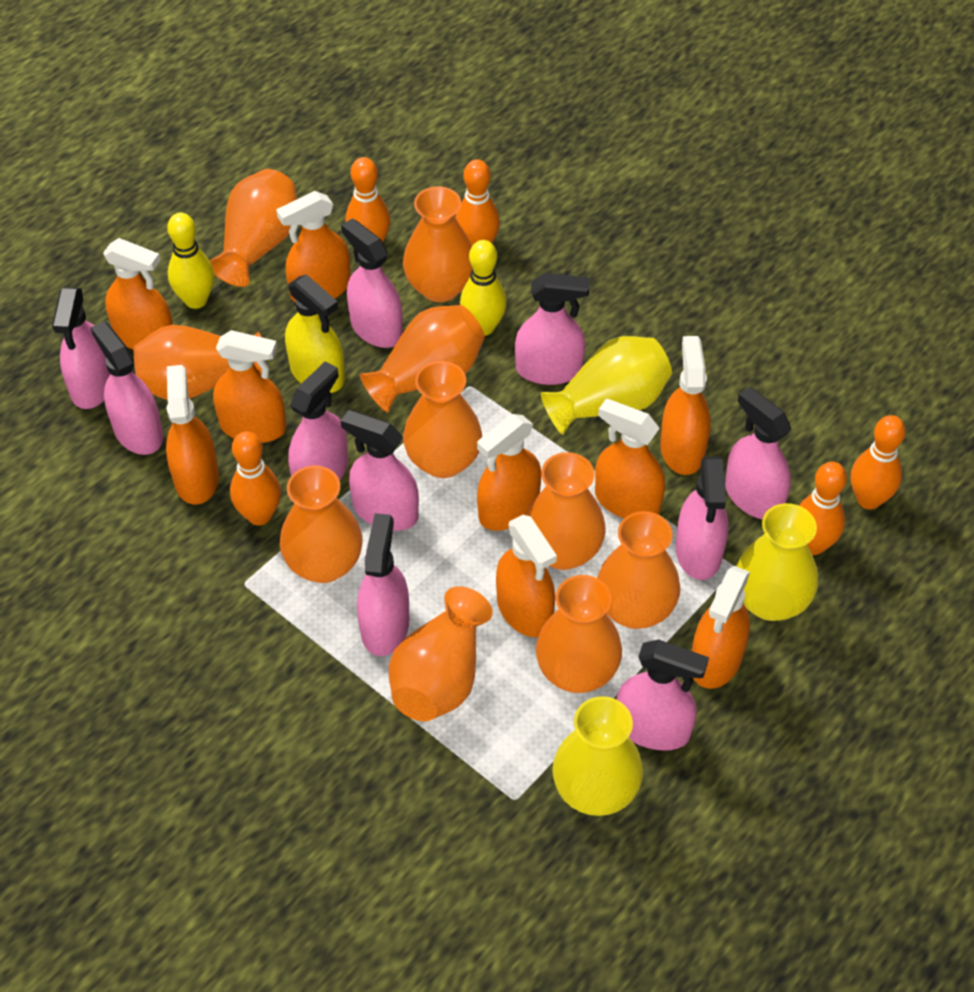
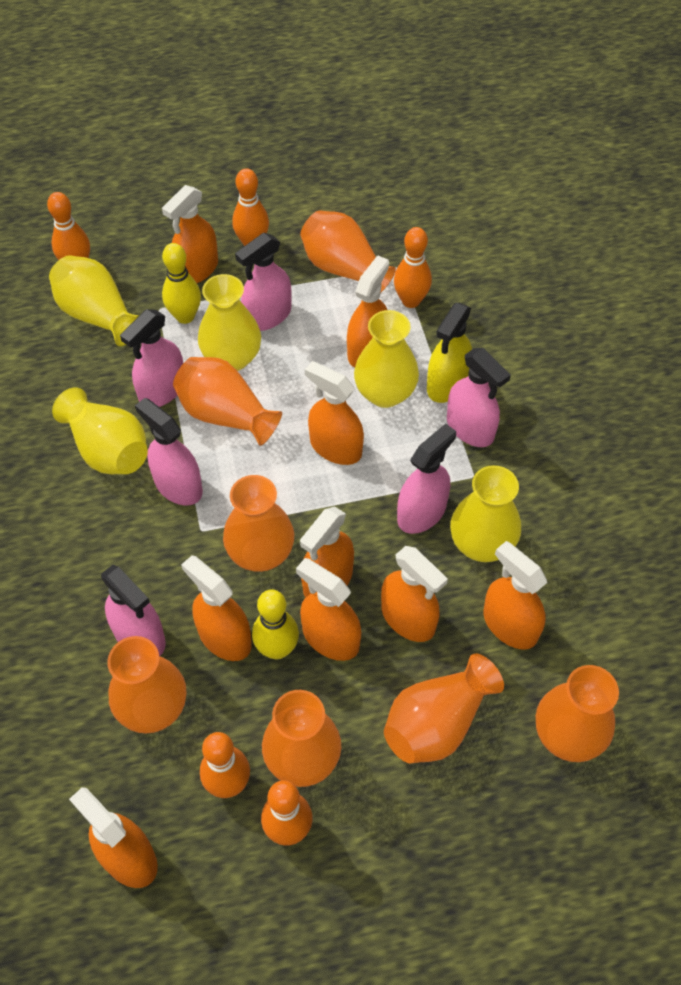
orange vase: 10 -> 7
pink spray bottle: 10 -> 6
yellow vase: 3 -> 5

